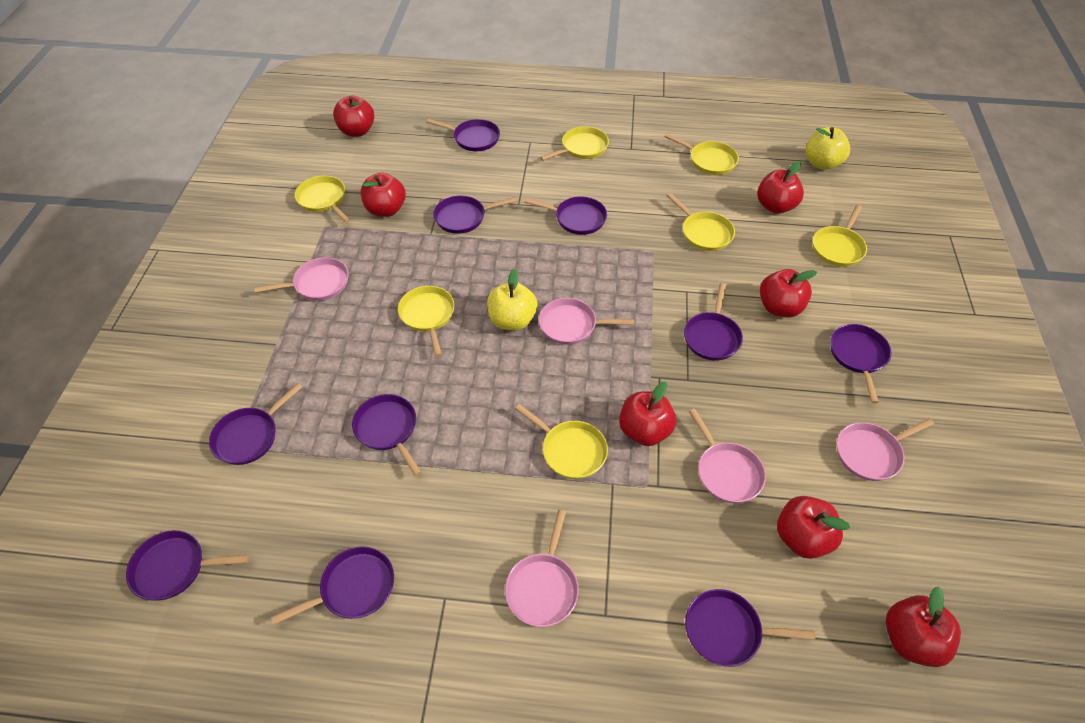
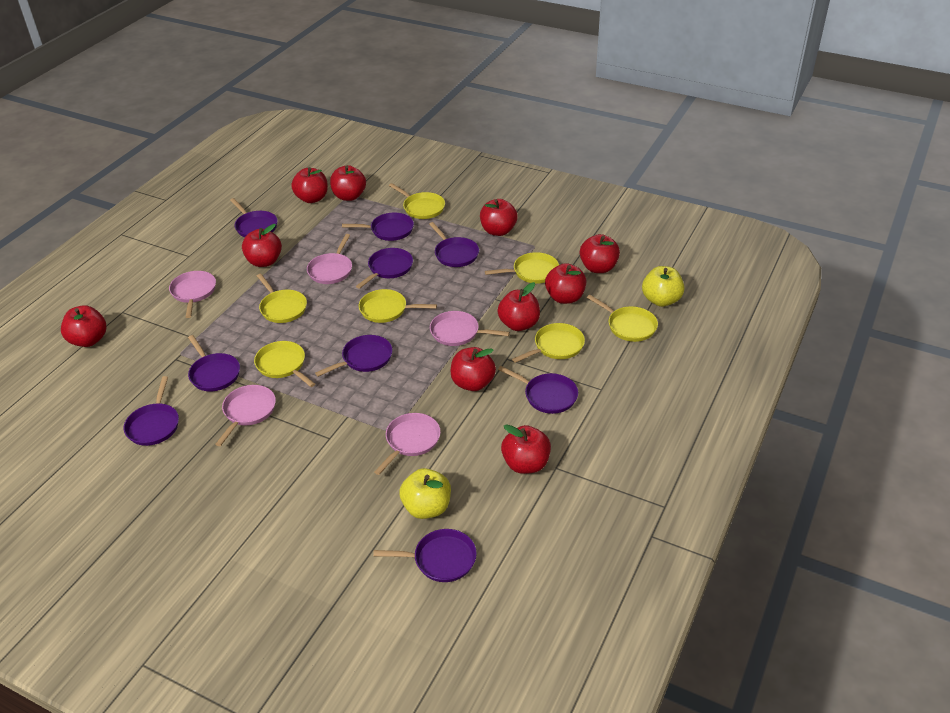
purple pan: 10 -> 9
red apple: 7 -> 10

